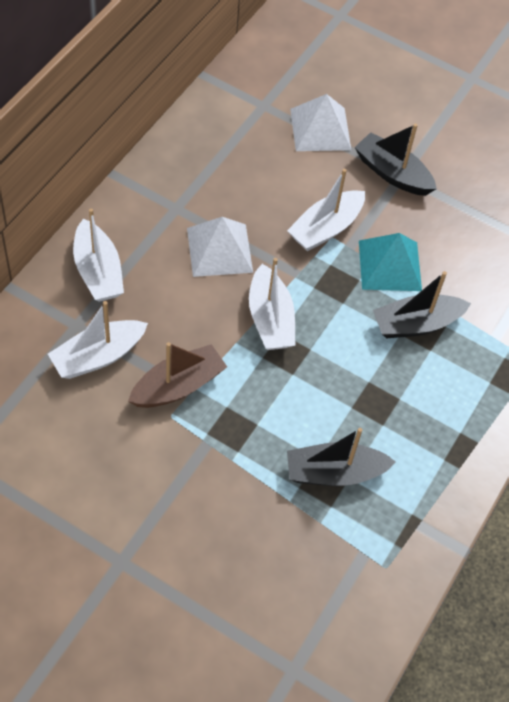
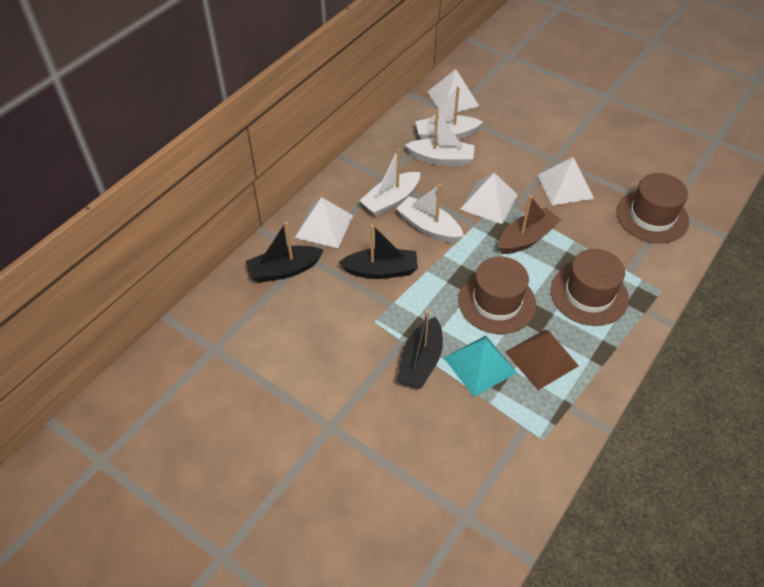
brown hat: 0 -> 3
brown pyramid: 0 -> 1
white pyramid: 2 -> 4

